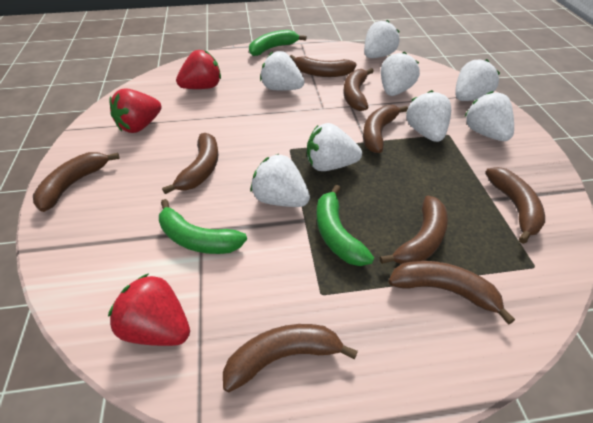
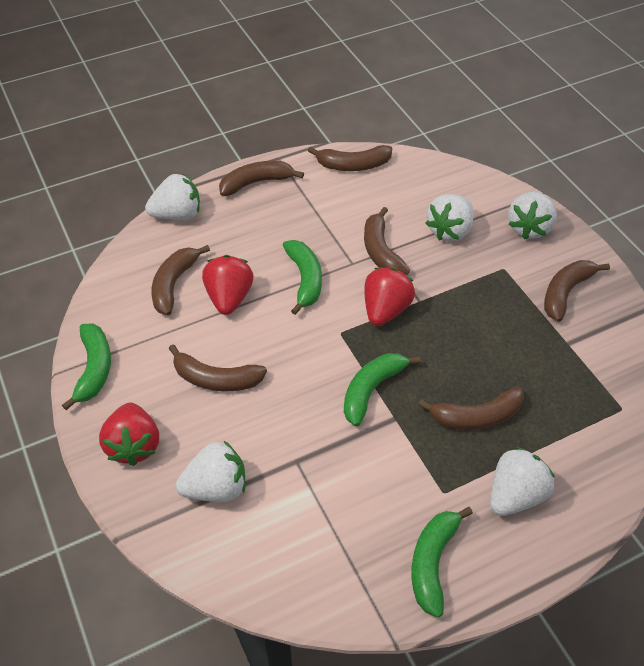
brown banana: 9 -> 7
green banana: 3 -> 4
white strawberry: 8 -> 5

